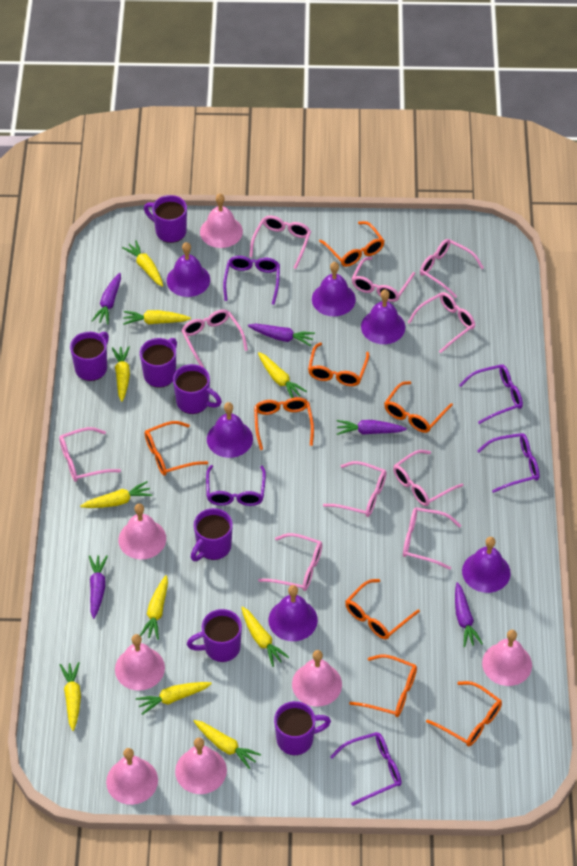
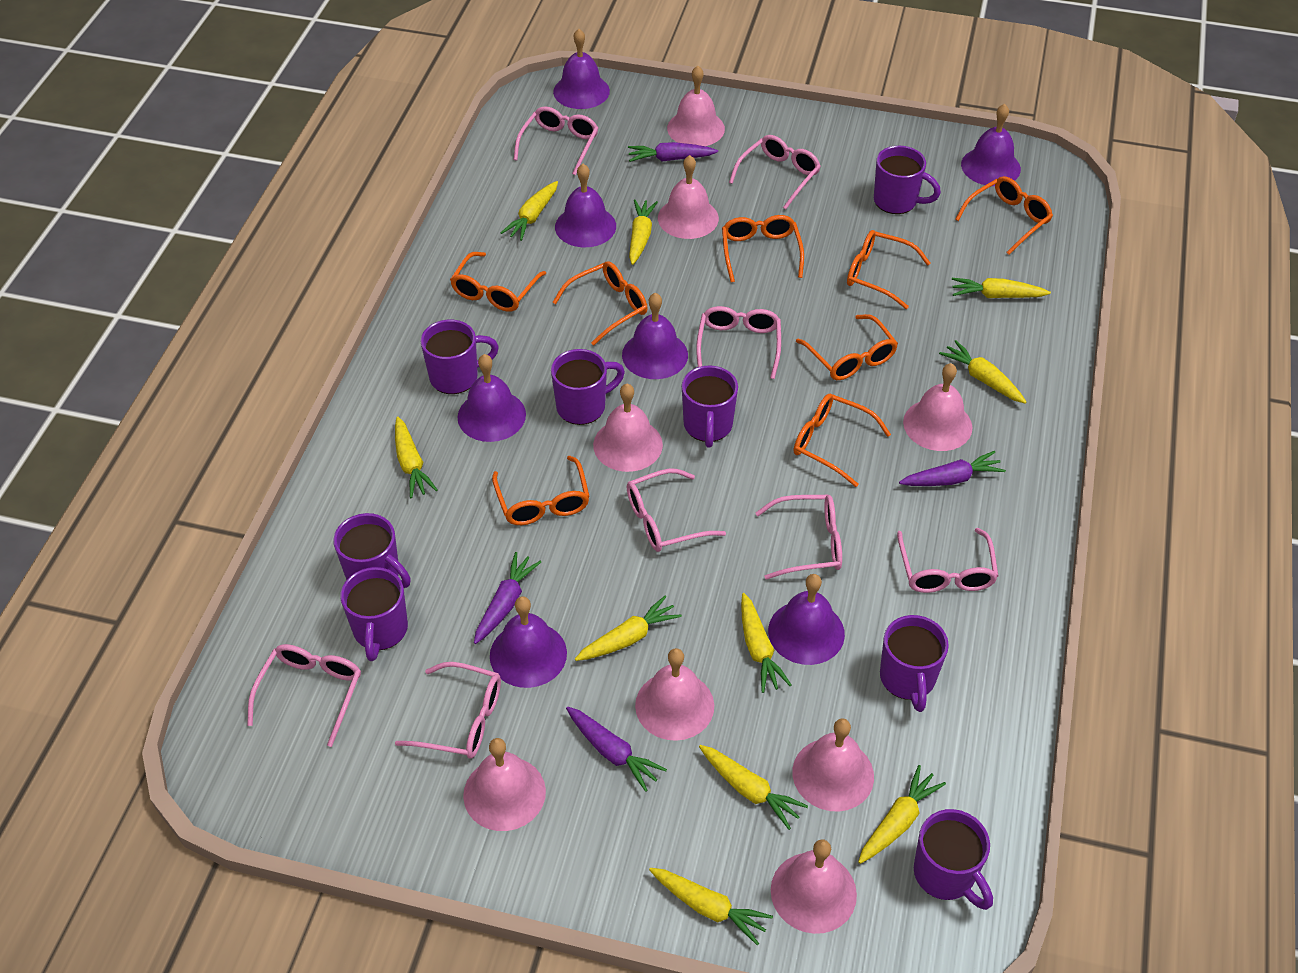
pink bell: 7 -> 8
pink glasses: 10 -> 8
purple bell: 6 -> 7
purple carrot: 5 -> 4
purple glasses: 5 -> 0
purple mug: 7 -> 8

